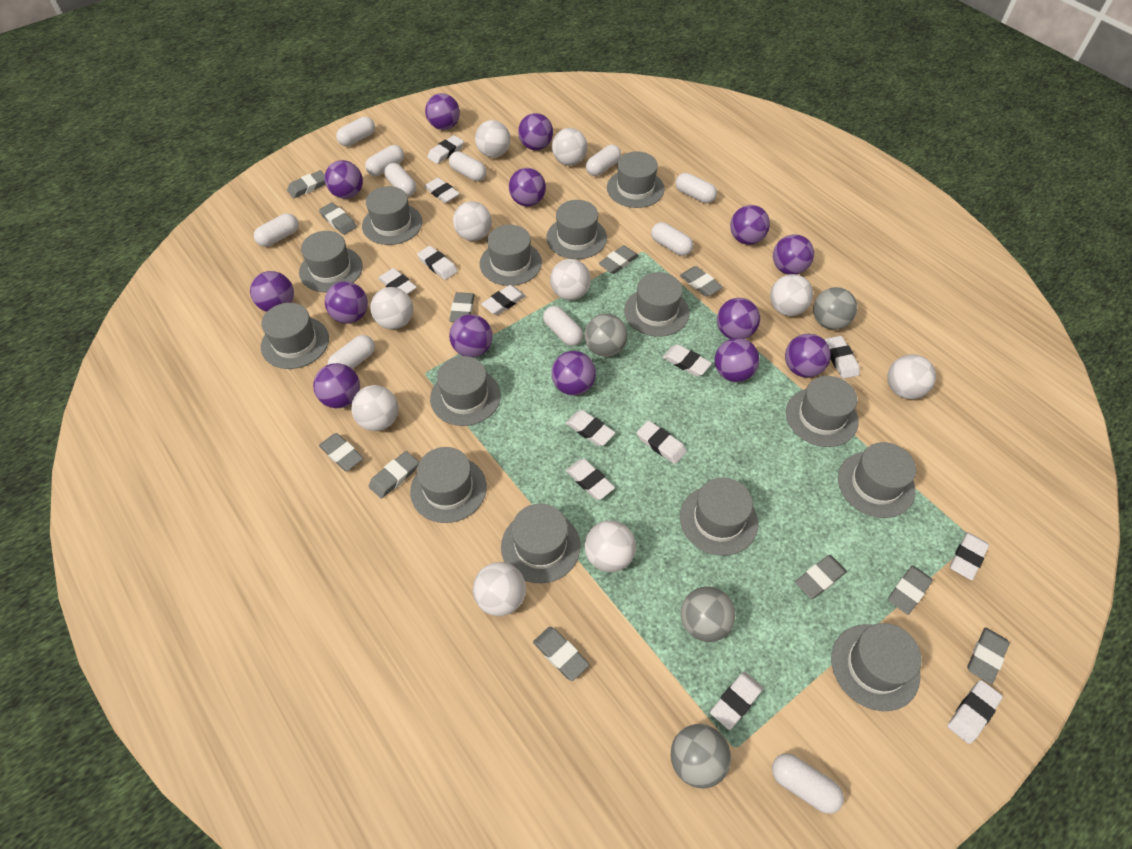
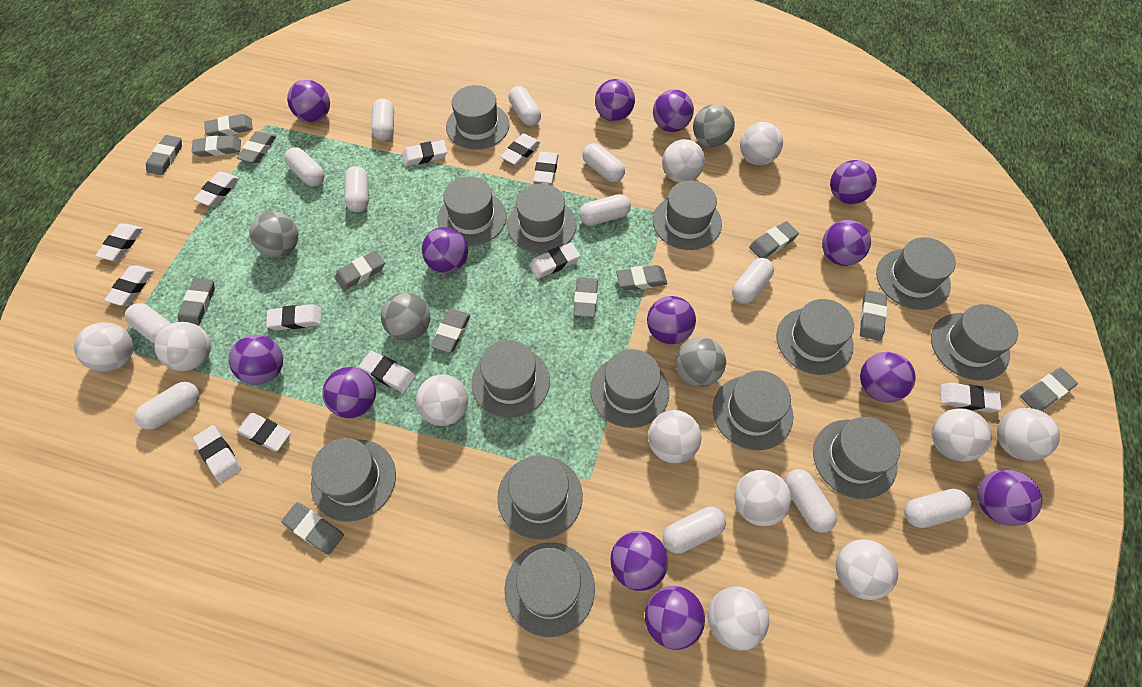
grey eraser: 11 -> 13
purple ball: 14 -> 13
white ball: 10 -> 11
white capsule: 11 -> 12
white eraser: 13 -> 12

